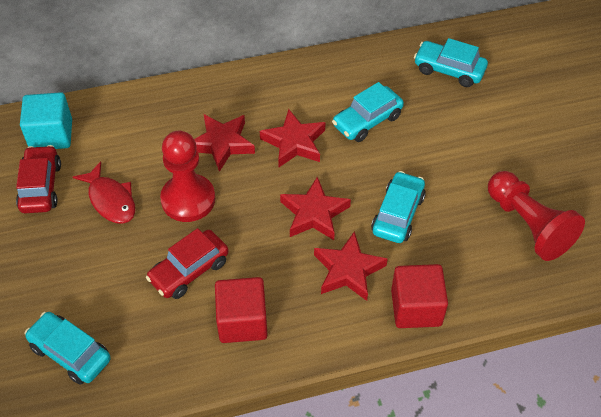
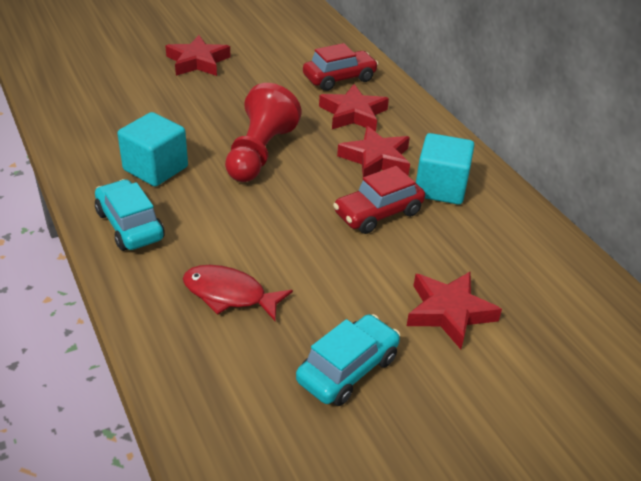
red cube: 2 -> 0
red pawn: 2 -> 1
turquoise car: 4 -> 2
turquoise cube: 1 -> 2

